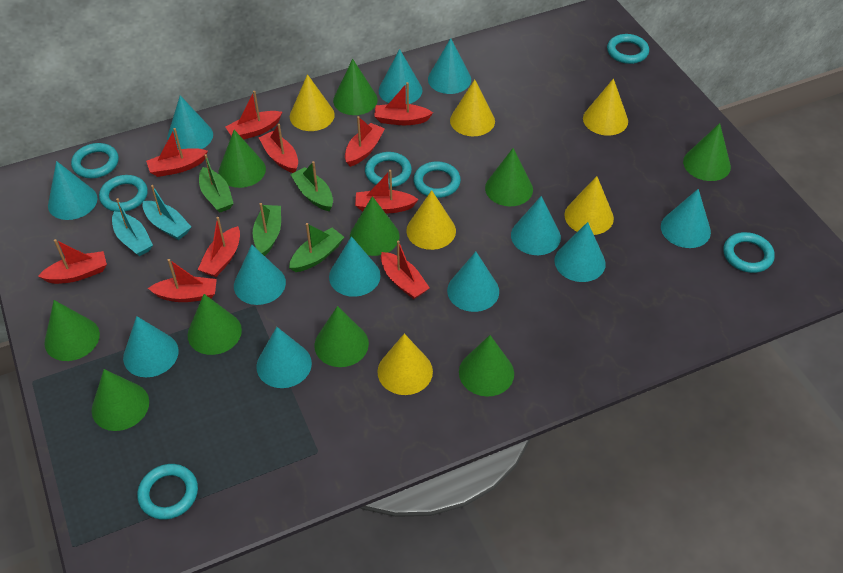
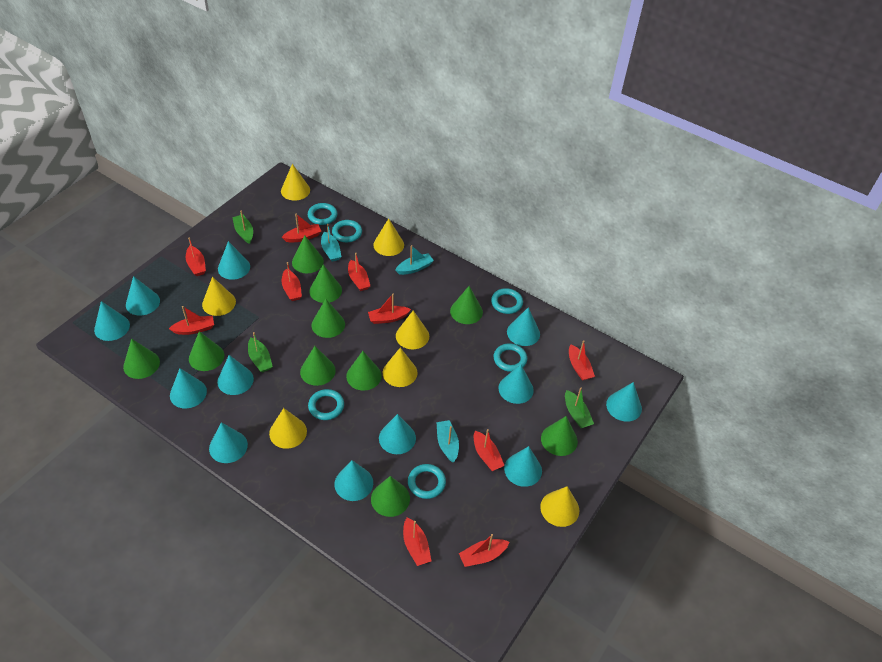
green boat: 4 -> 3
turquoise boat: 2 -> 3
turquoise ring: 7 -> 6
yellow cone: 6 -> 7

